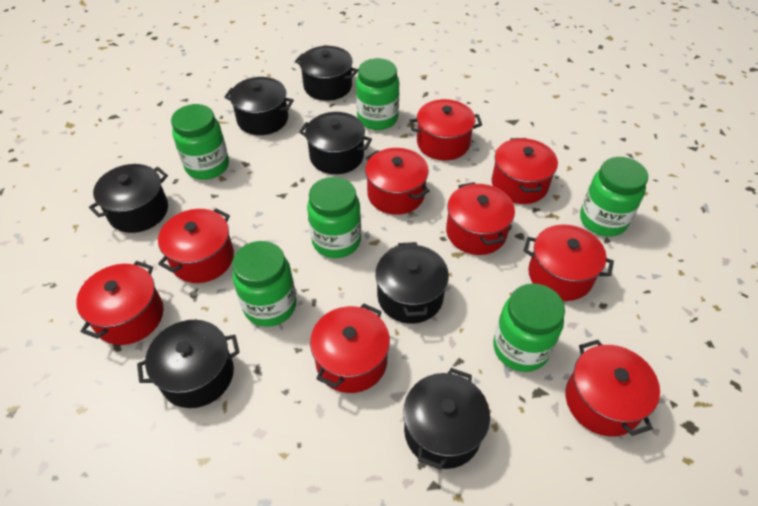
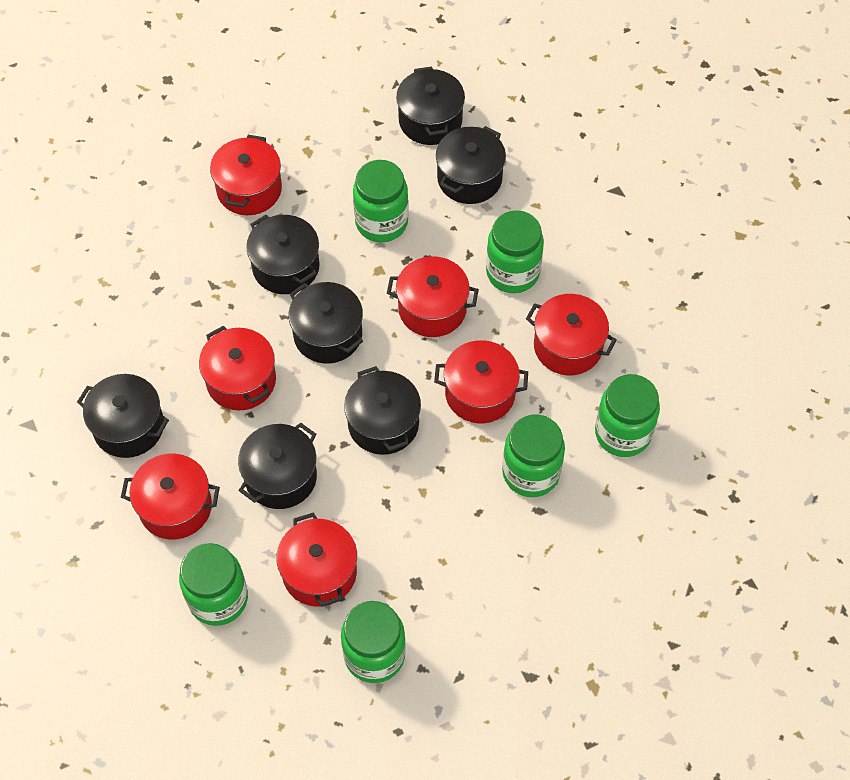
red pot: 9 -> 7

